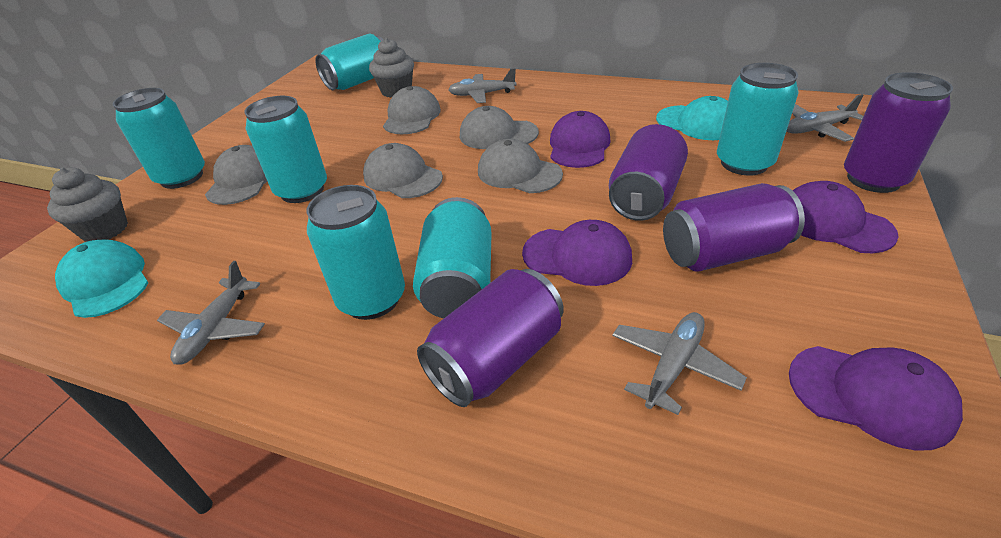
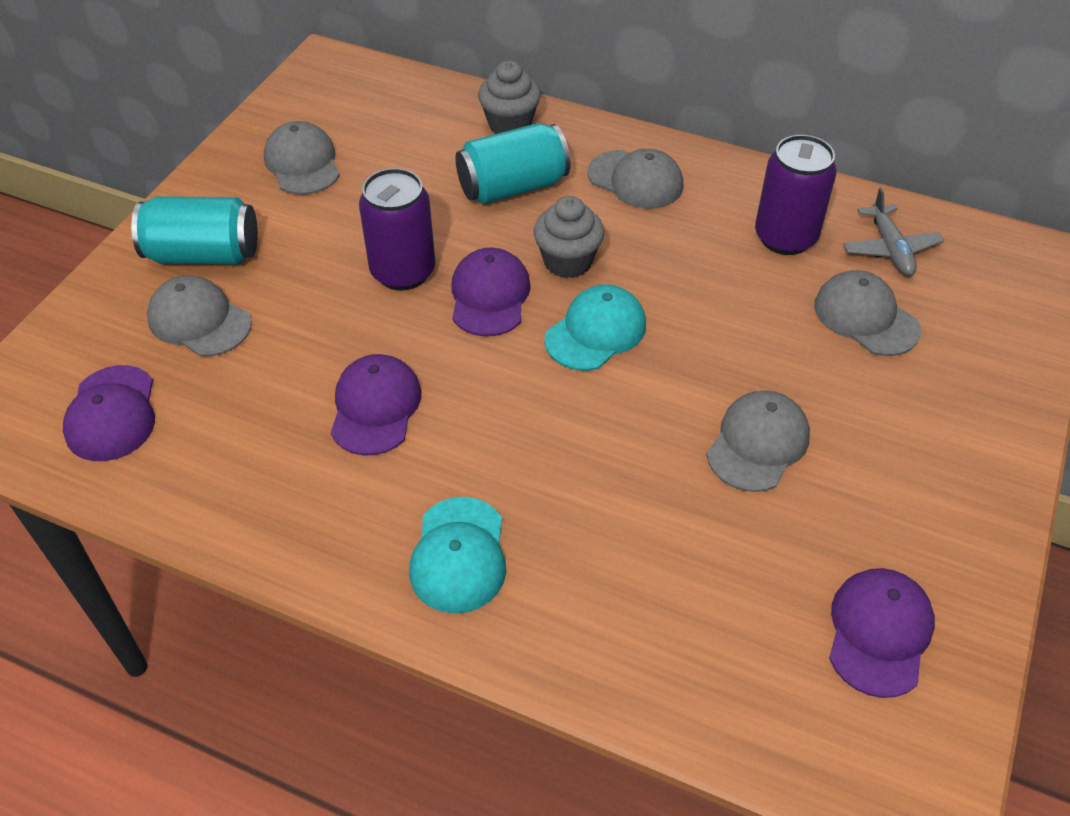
grey plane: 4 -> 1
purple can: 4 -> 2
turquoise can: 6 -> 2

